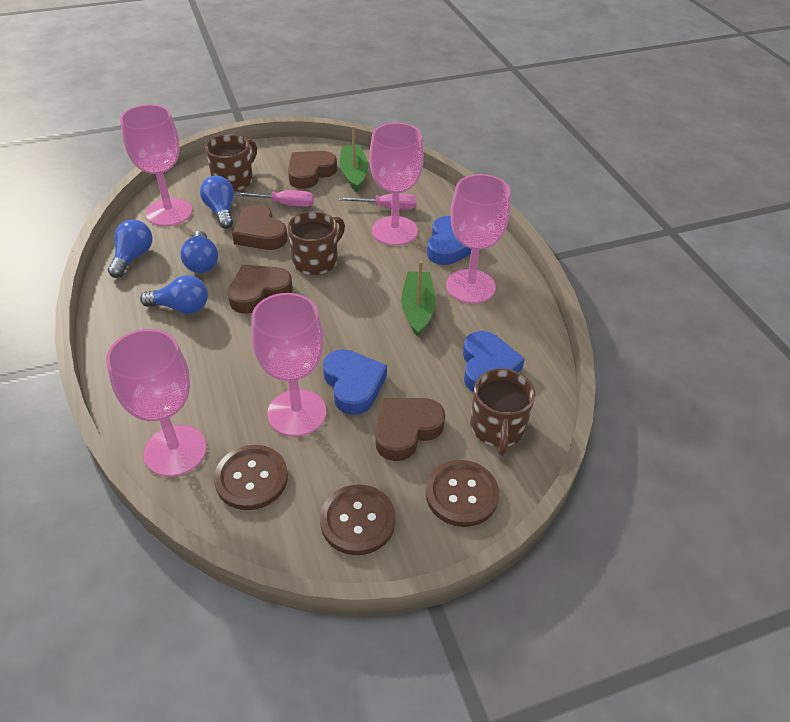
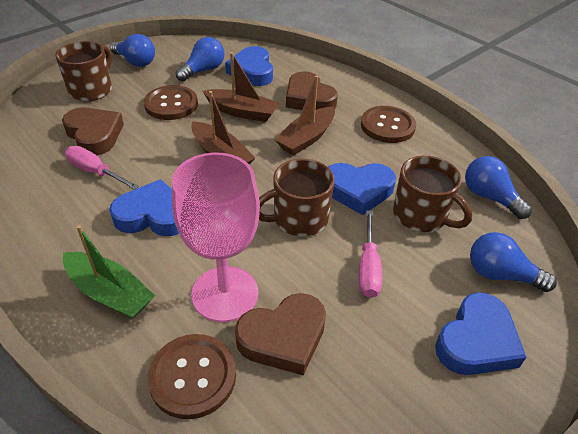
blue heart: 3 -> 4
brown boat: 0 -> 3
brown heart: 4 -> 3
green boat: 2 -> 1
pink goblet: 5 -> 1

